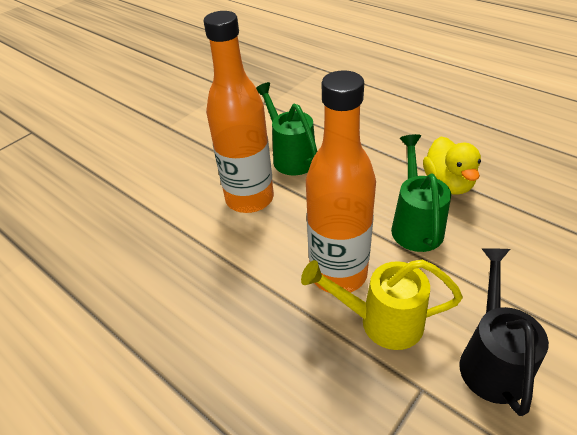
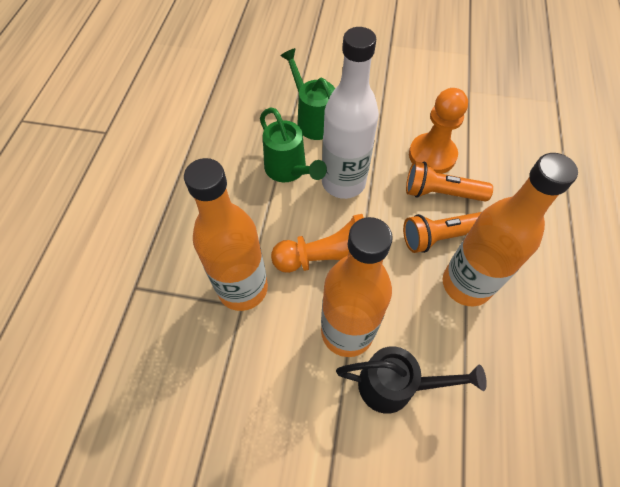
orange bottle: 2 -> 3
orange flashlight: 0 -> 2
orange pawn: 0 -> 2
white bottle: 0 -> 1
yellow duck: 1 -> 0
yellow watering can: 1 -> 0

